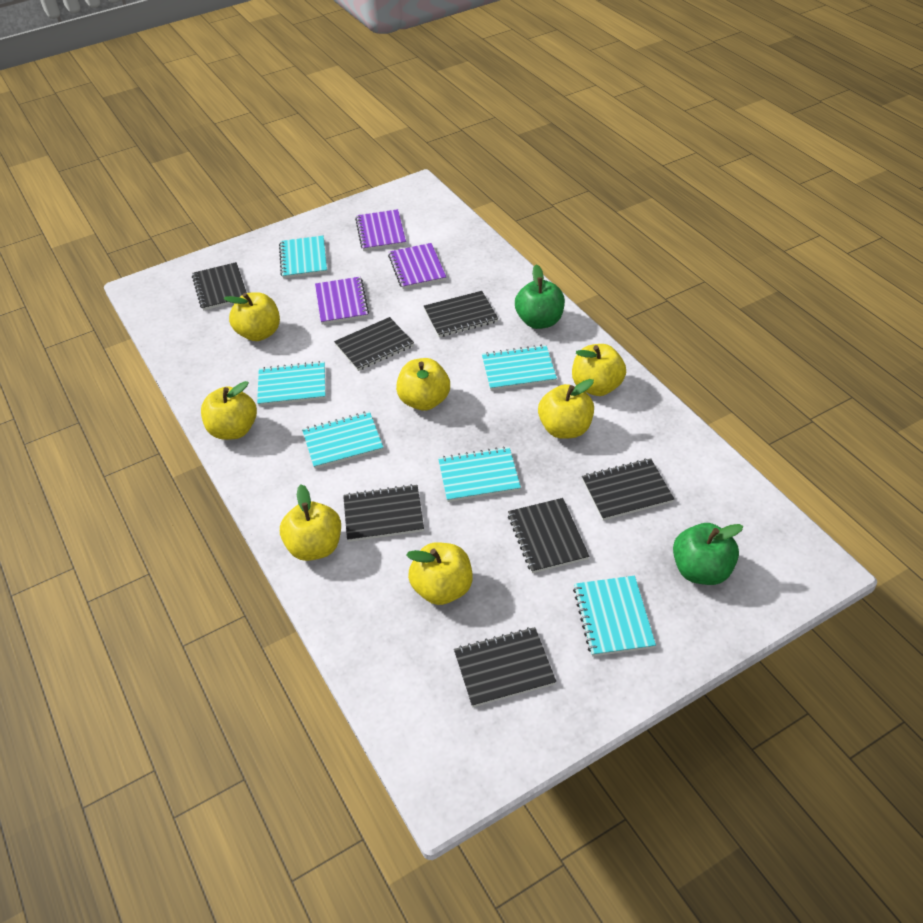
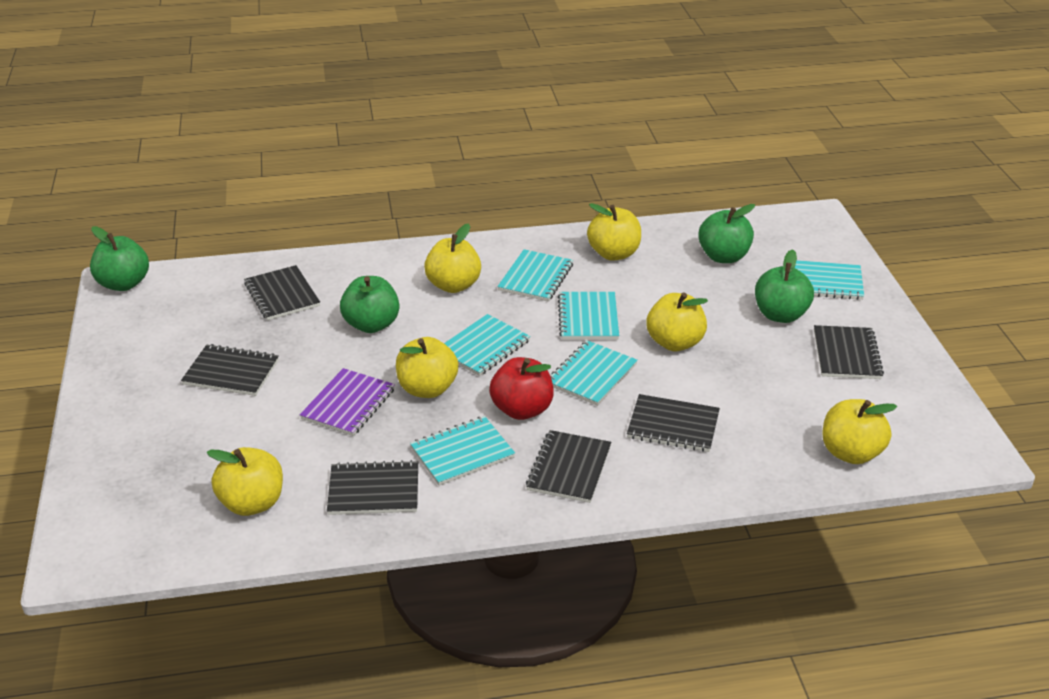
black notebook: 7 -> 6
green apple: 2 -> 4
purple notebook: 3 -> 1
red apple: 0 -> 1
yellow apple: 7 -> 6

